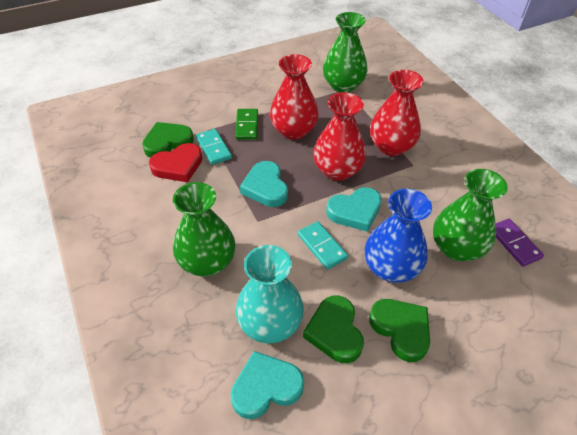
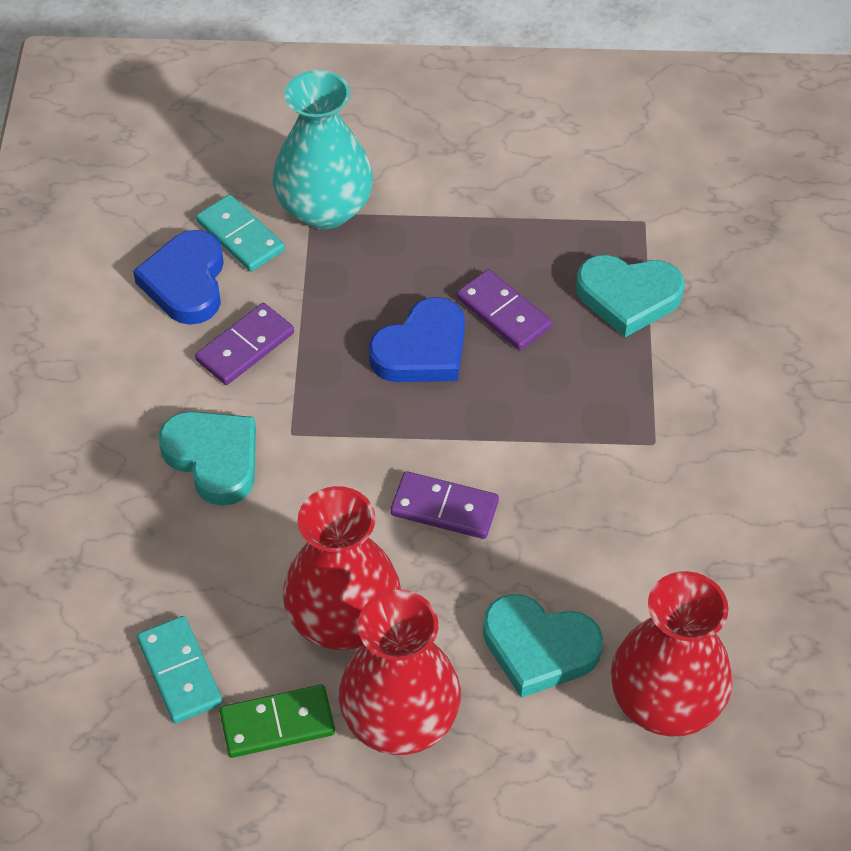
blue heart: 0 -> 2
blue vase: 1 -> 0
green heart: 3 -> 0
green vase: 3 -> 0
purple domino: 1 -> 3
red heart: 1 -> 0

